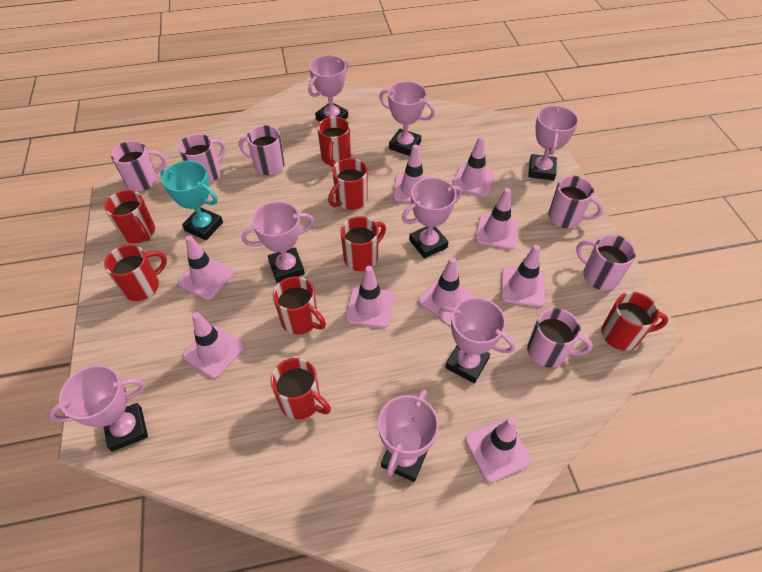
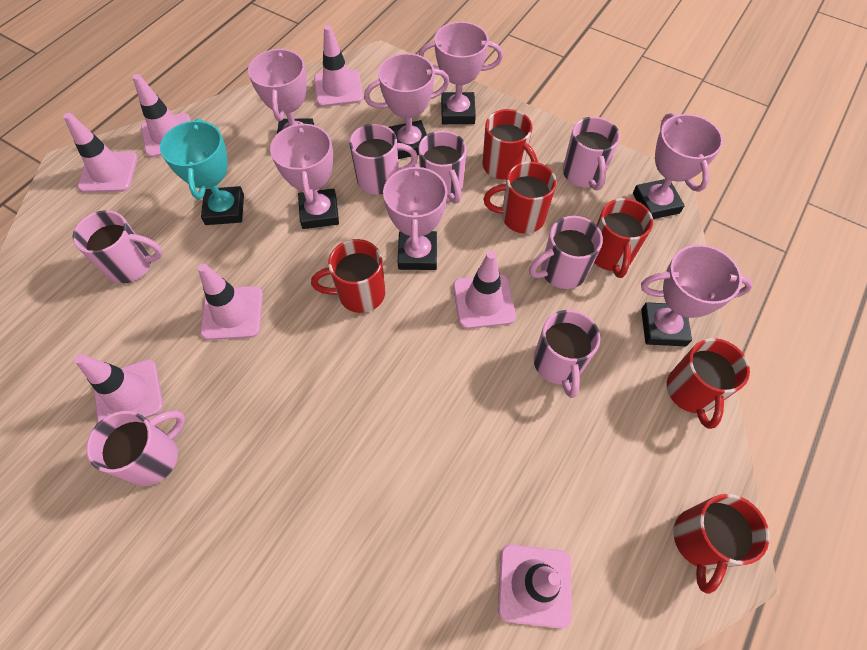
pink mug: 6 -> 7
pink traffic cone: 9 -> 7
pink trophy: 8 -> 7
red mug: 8 -> 6

